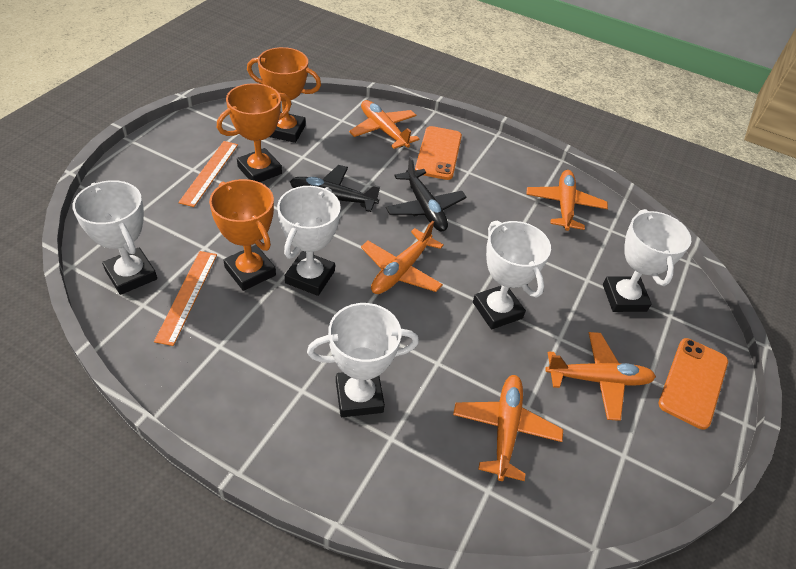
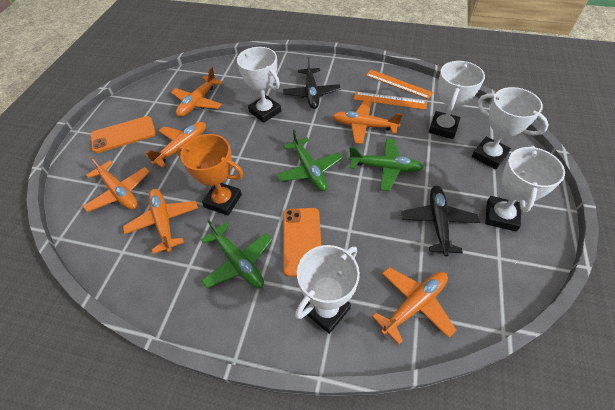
green plane: 0 -> 3
orange plane: 5 -> 6
orange trophy: 3 -> 1

